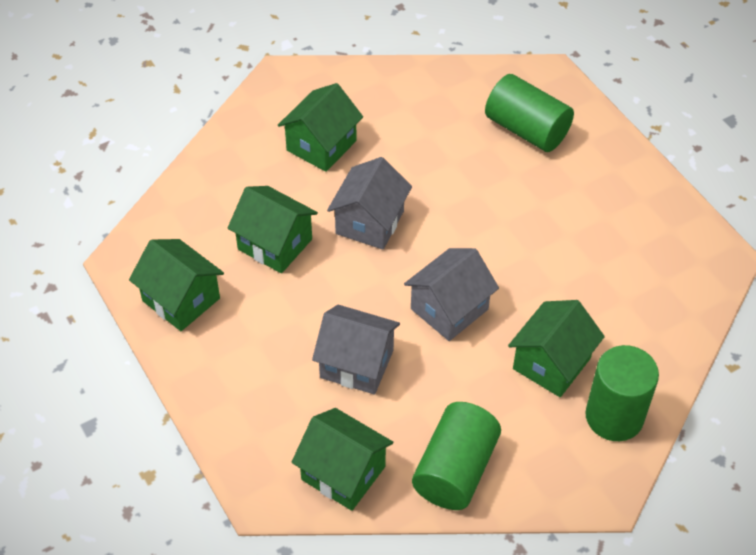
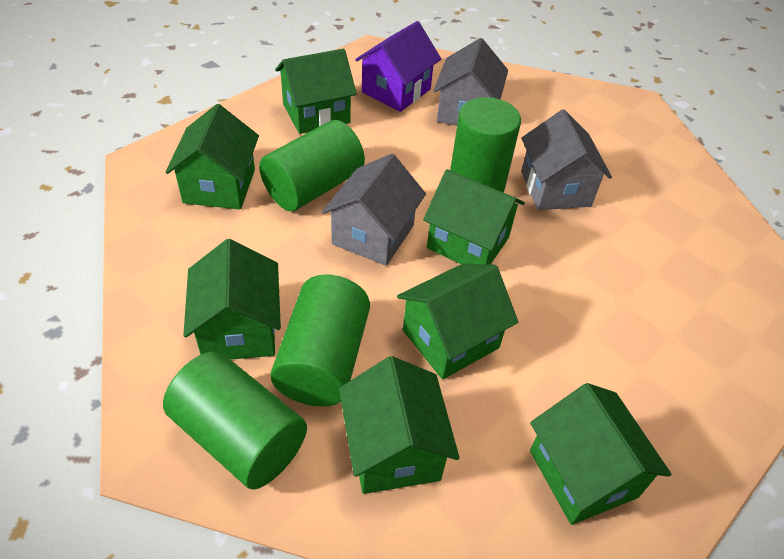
green cylinder: 3 -> 4
green house: 5 -> 7
purple house: 0 -> 1

